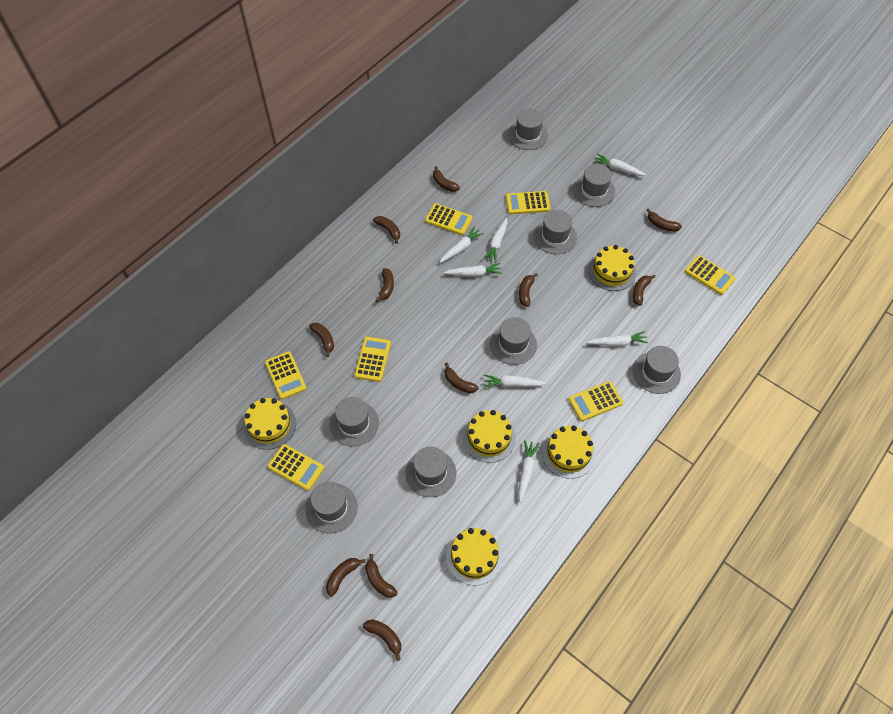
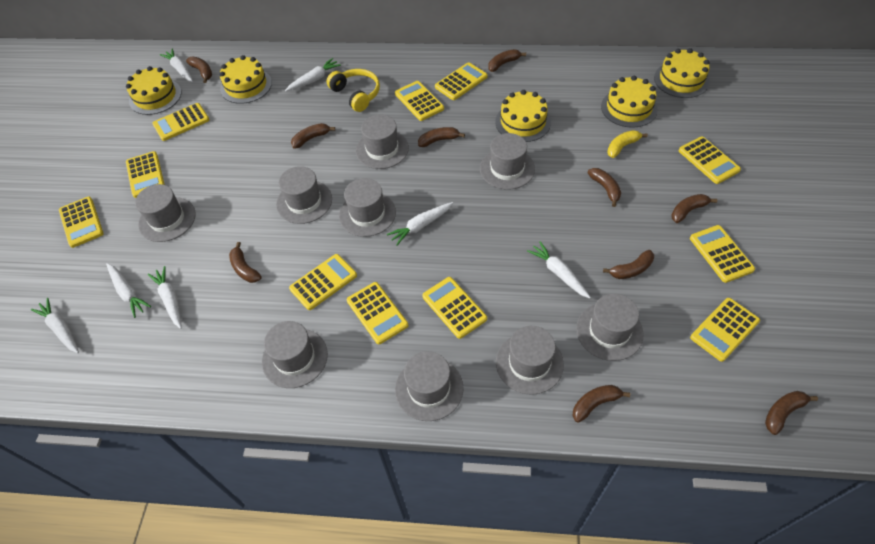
brown banana: 11 -> 10
grey hat: 8 -> 9
yellow banana: 0 -> 1
yellow calculator: 7 -> 11
yellow headphones: 0 -> 1

